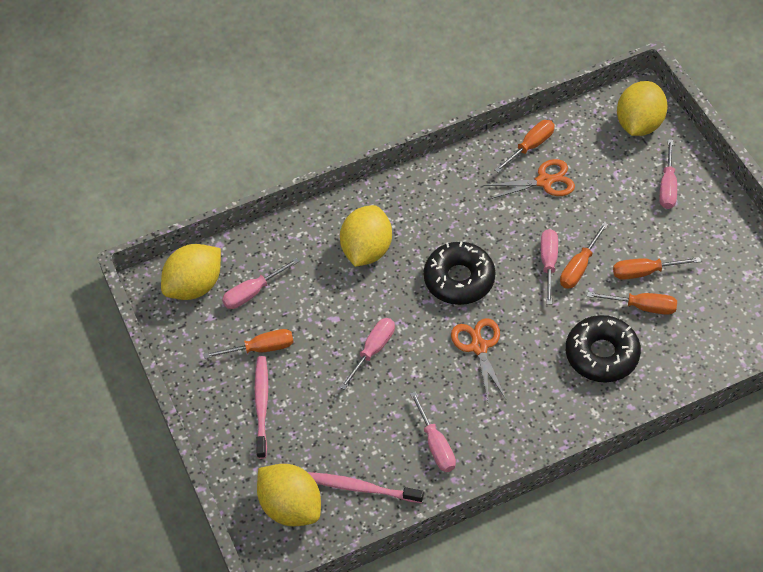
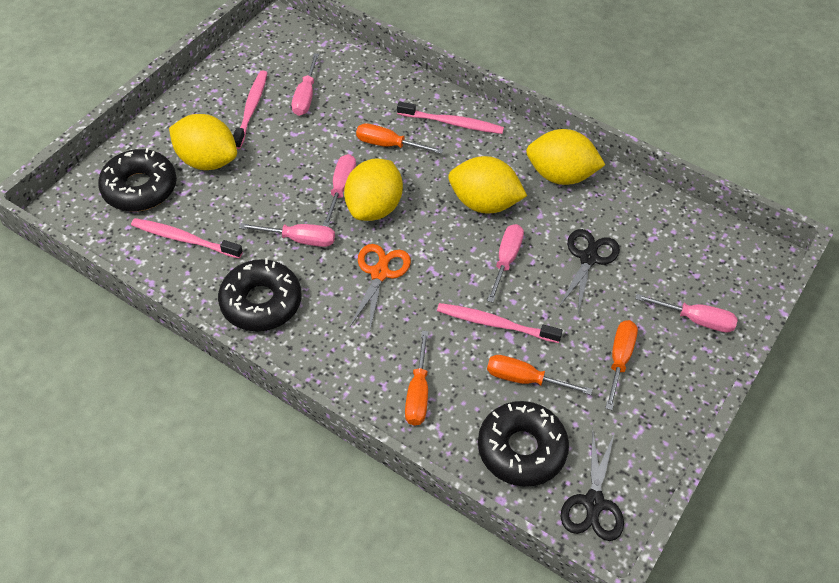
black donut: 2 -> 3
black scissors: 0 -> 2
orange scissors: 2 -> 1
orange screwdriver: 5 -> 4
pink toothbrush: 2 -> 4

